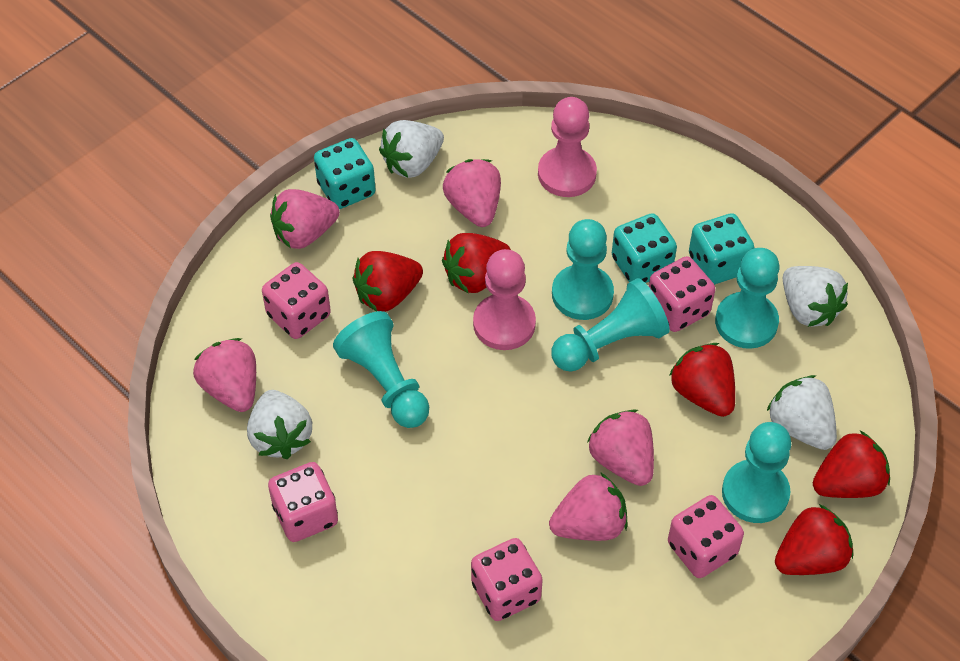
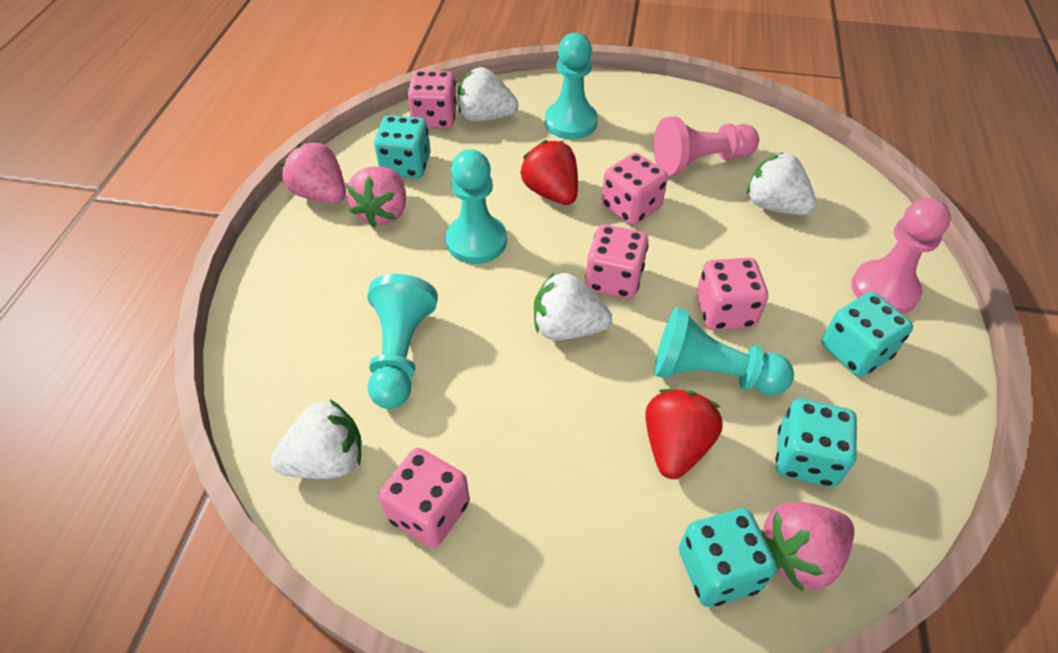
pink strawberry: 5 -> 3
red strawberry: 5 -> 2
turquoise dice: 3 -> 4
turquoise pawn: 5 -> 4

